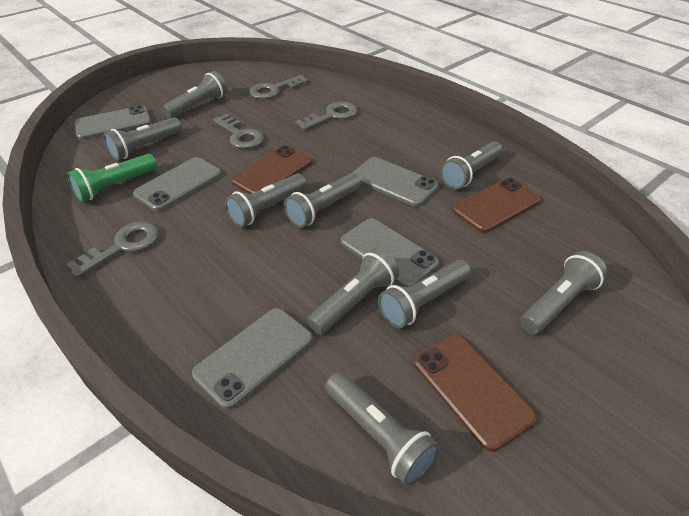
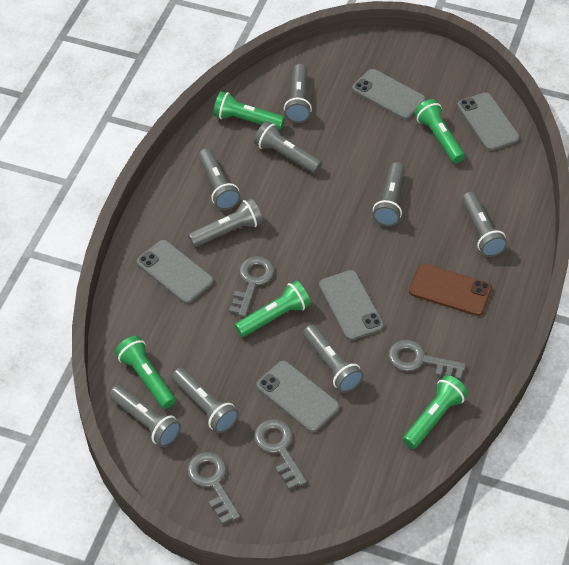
brown phone: 3 -> 1
green flashlight: 1 -> 5

